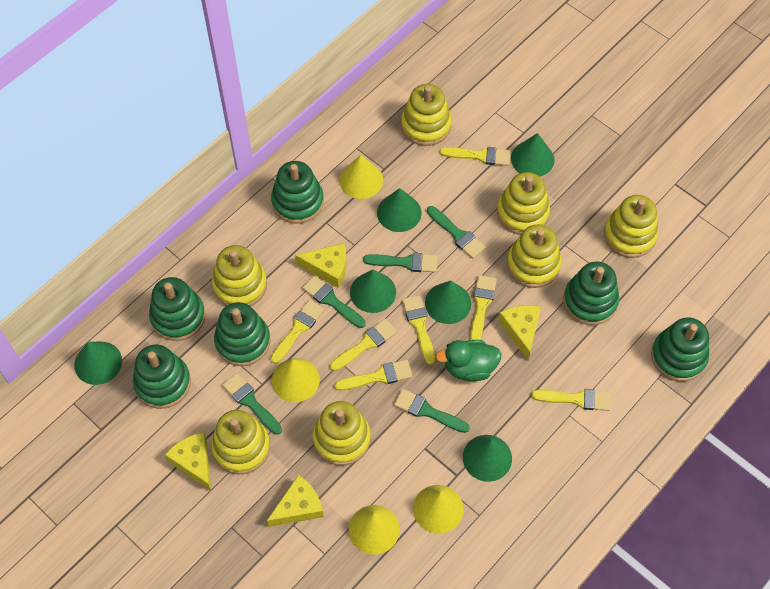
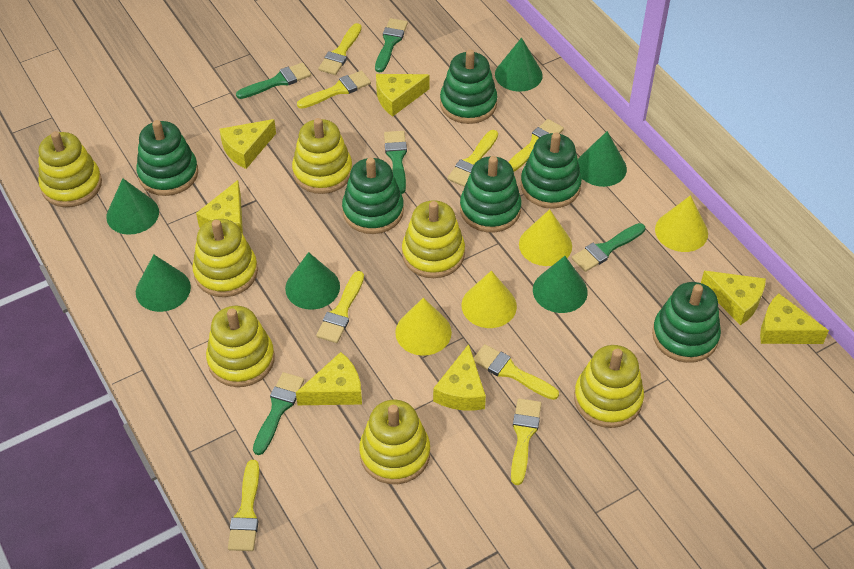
green duck: 1 -> 0
yellow brush: 7 -> 8
yellow cheese: 4 -> 7

